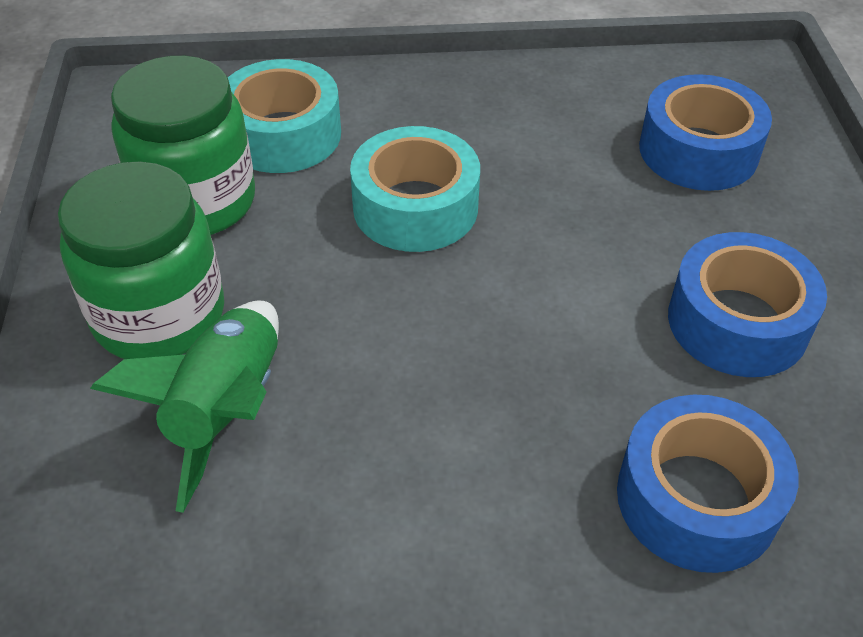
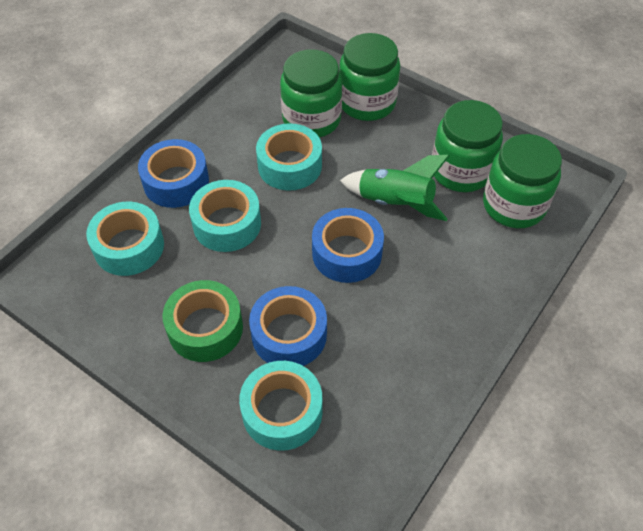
green jar: 2 -> 4
green tape: 0 -> 1
turquoise tape: 2 -> 4

